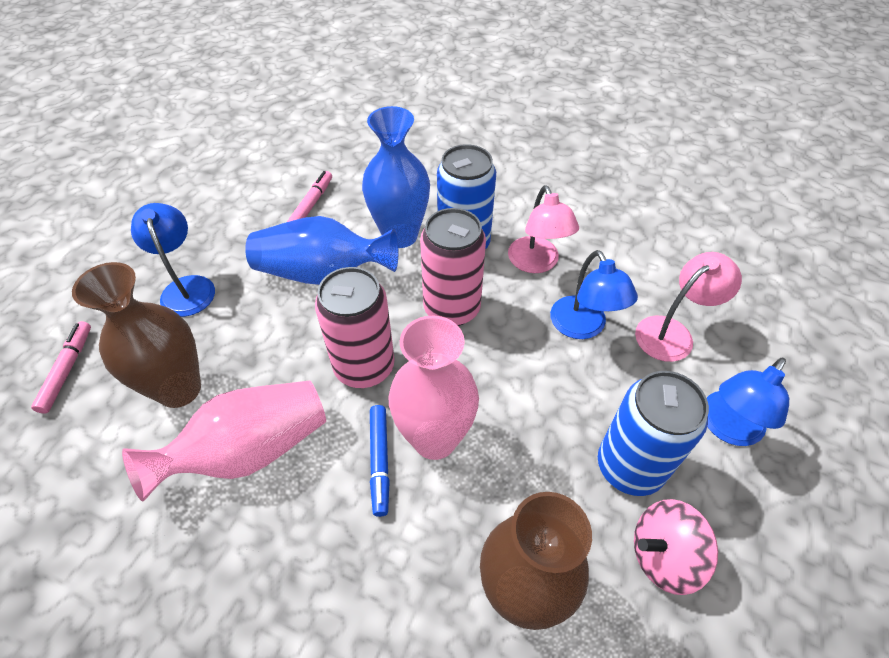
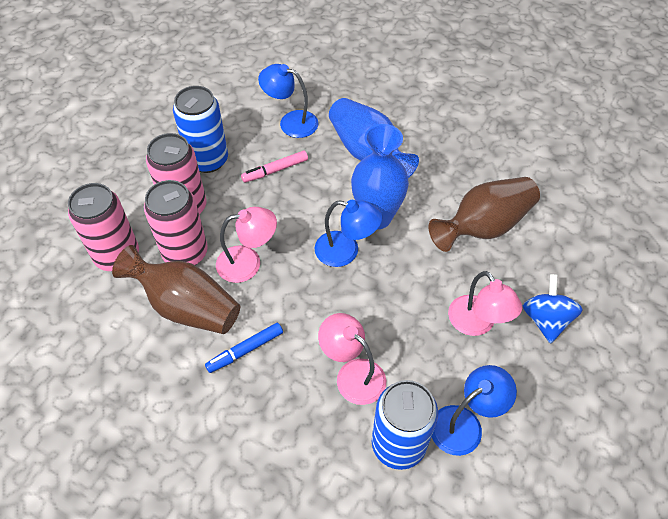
blue spinning top: 0 -> 1
pink can: 2 -> 3
pink lamp: 2 -> 3
pink marker: 2 -> 1
pink spinning top: 1 -> 0
pink vase: 2 -> 0

